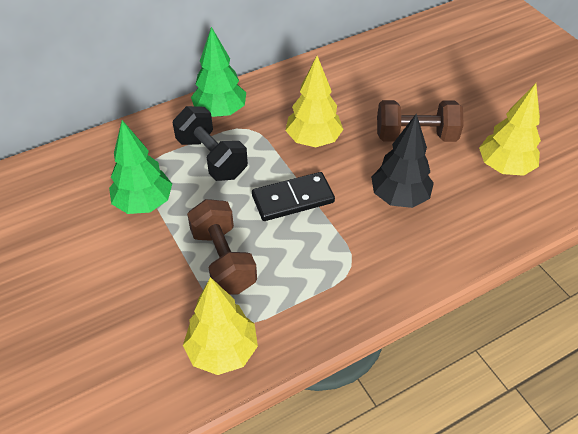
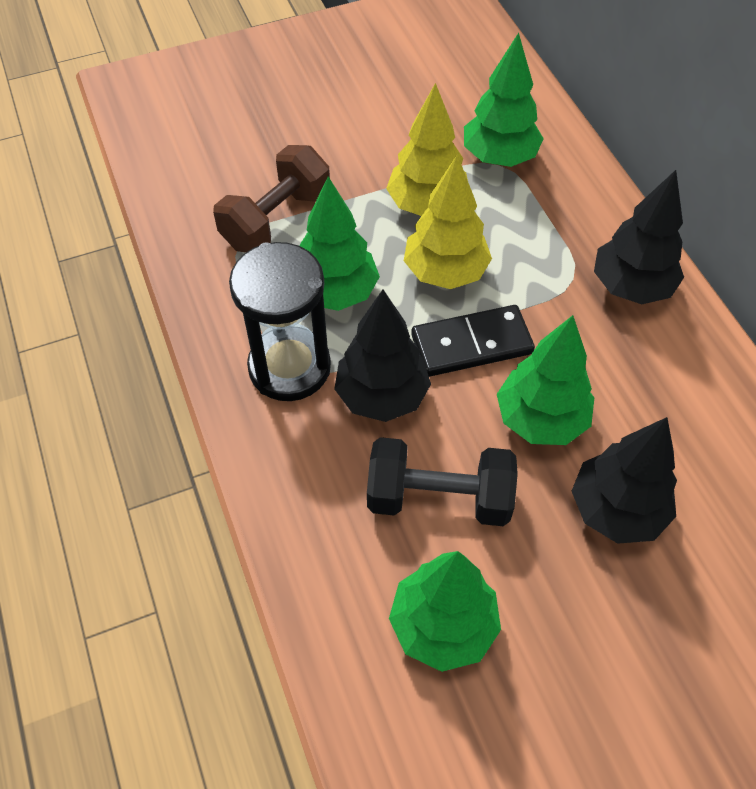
black hourglass: 0 -> 1
black tree: 1 -> 3
brown dumbbell: 2 -> 1
green tree: 2 -> 4
yellow tree: 3 -> 2

